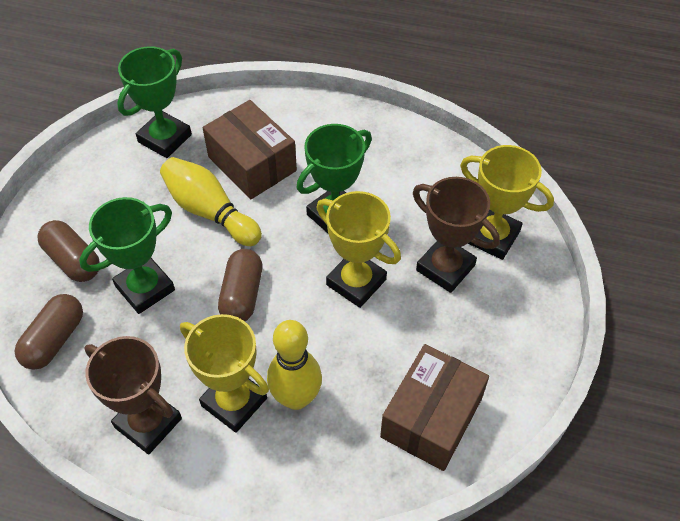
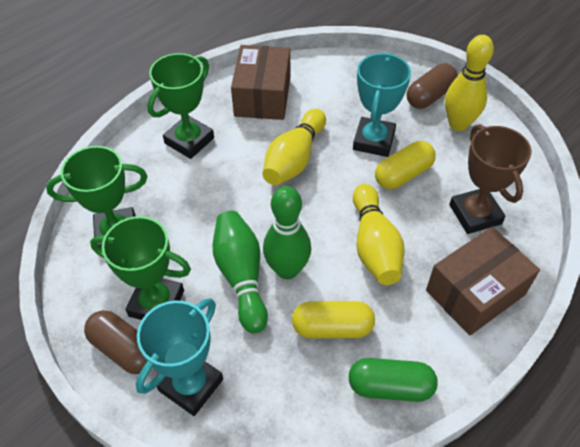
brown capsule: 3 -> 2
brown trophy: 2 -> 1
green bowling pin: 0 -> 2
green capsule: 0 -> 1
turquoise trophy: 0 -> 2
yellow bowling pin: 2 -> 3
yellow capsule: 0 -> 2
yellow trophy: 3 -> 0

